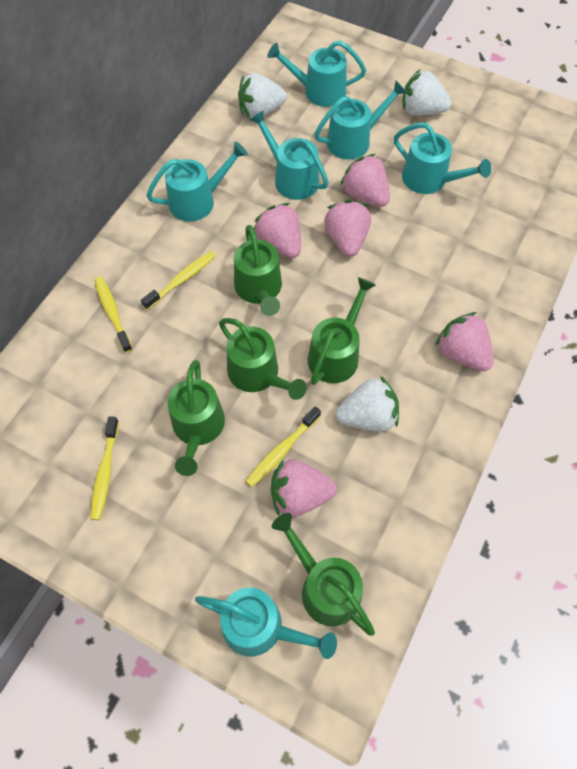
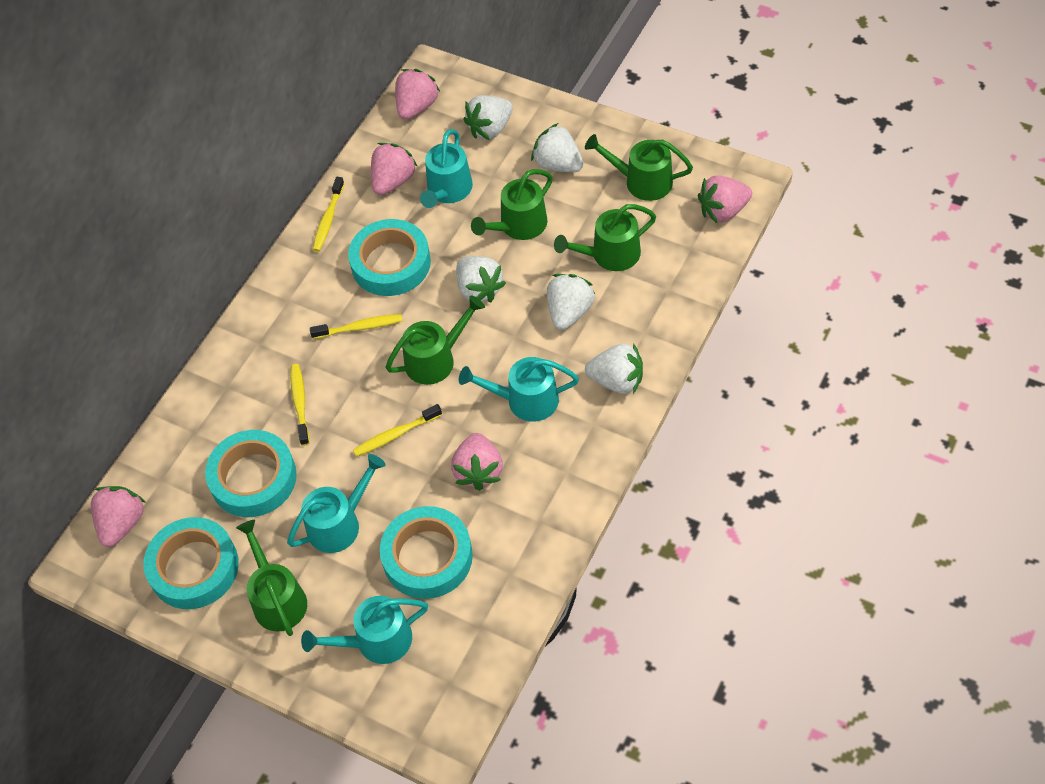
turquoise tape: 0 -> 4
turquoise watering can: 6 -> 4
white strawberry: 3 -> 5

